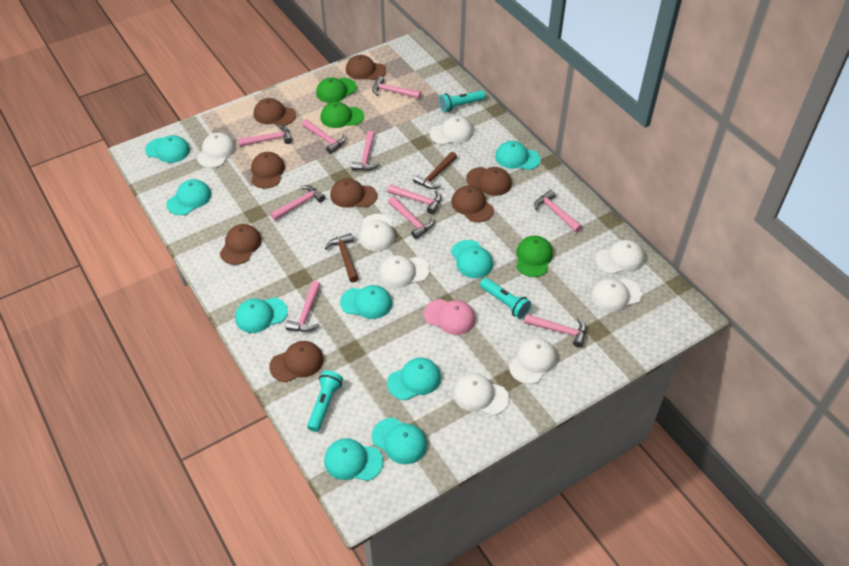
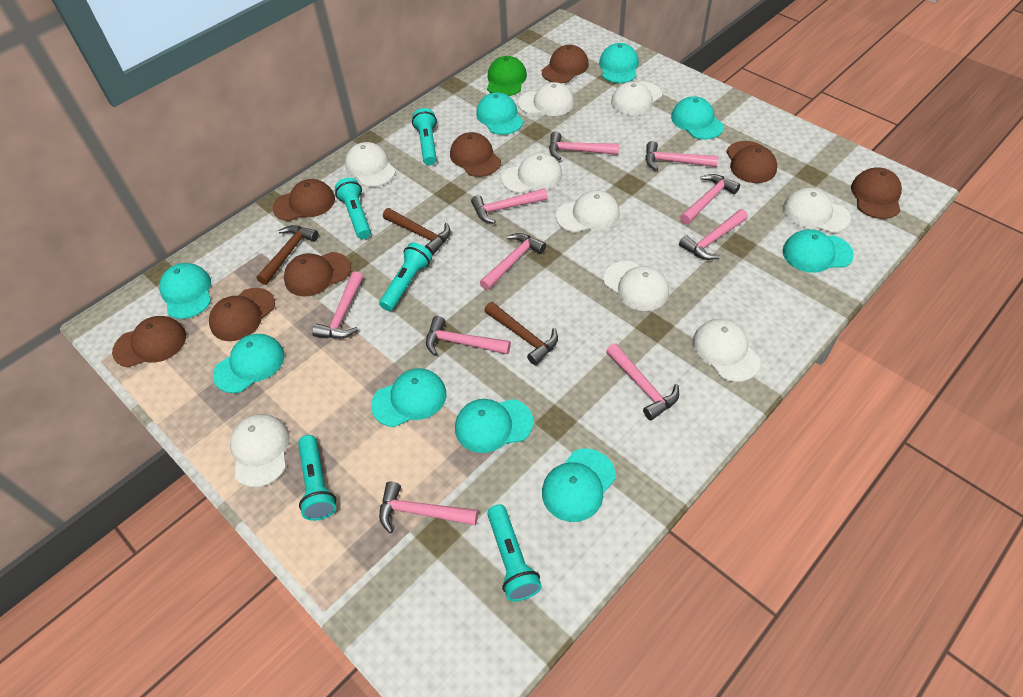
brown hammer: 2 -> 3
green cap: 3 -> 1
pink cap: 1 -> 0
turquoise flashlight: 3 -> 5
white cap: 8 -> 9

